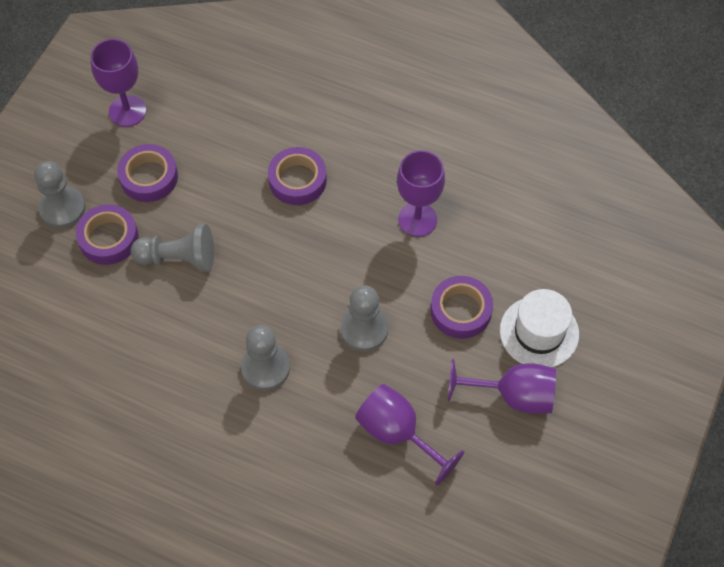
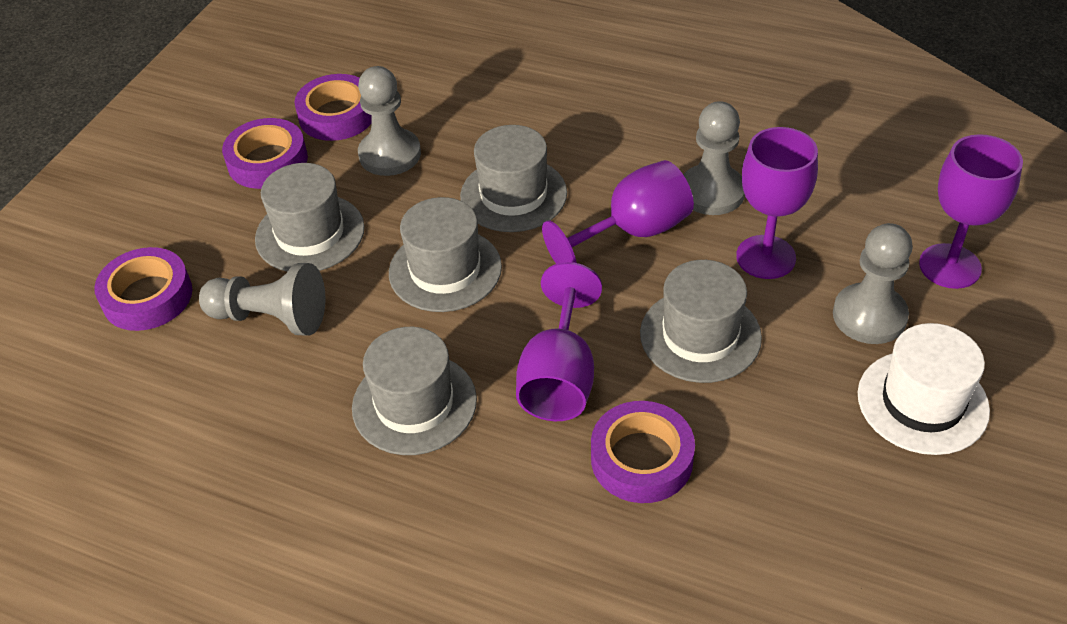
grey hat: 0 -> 5

